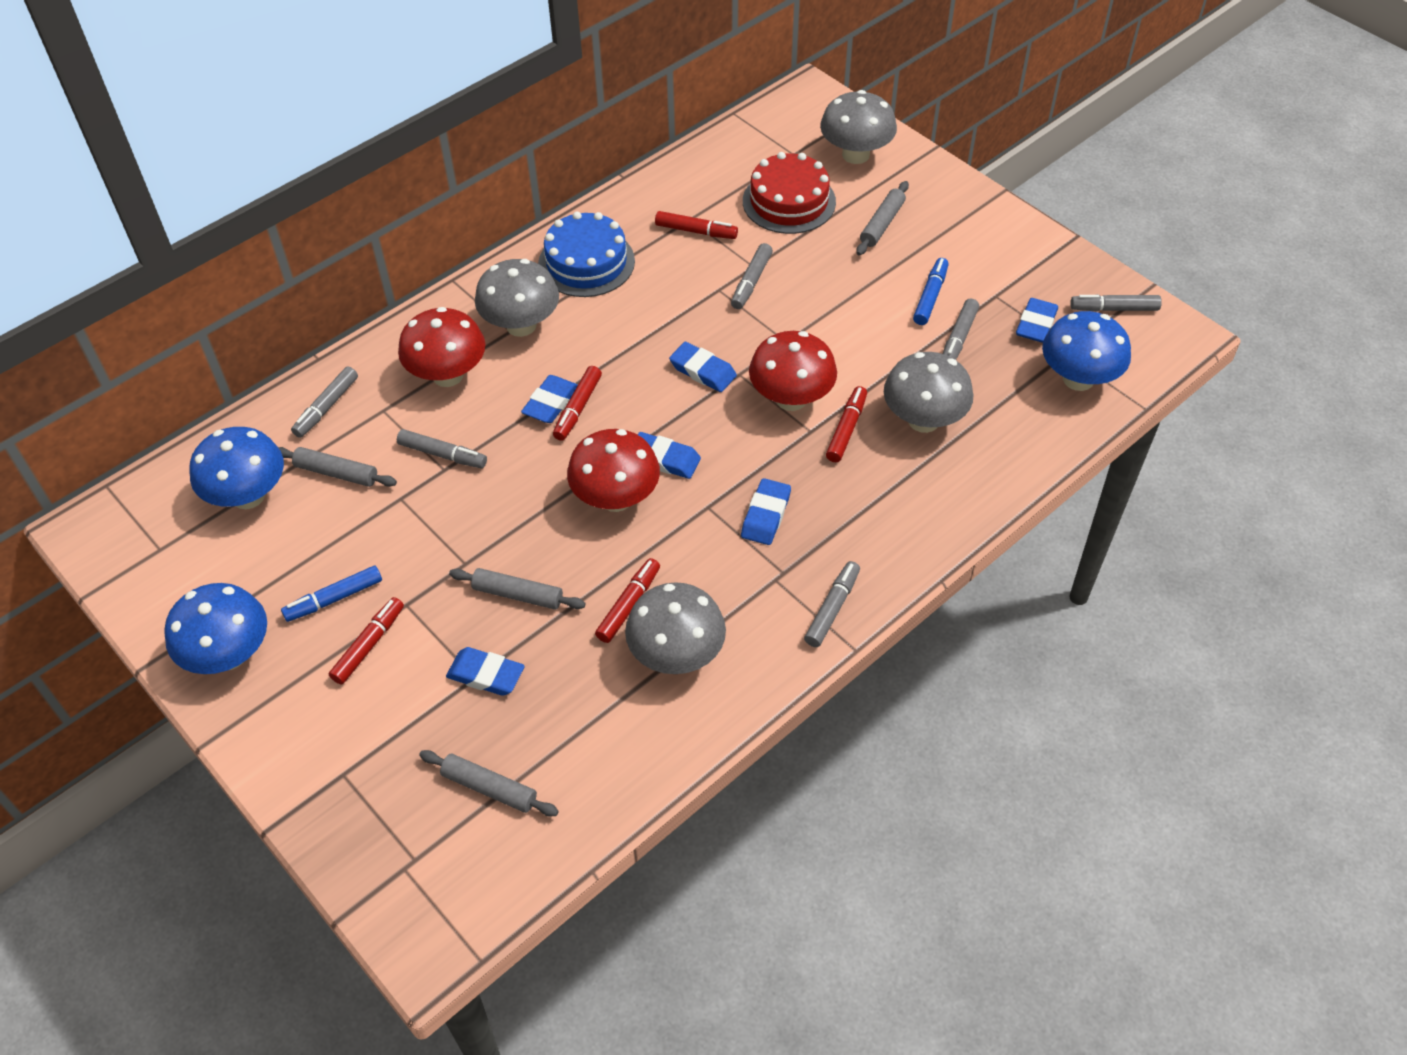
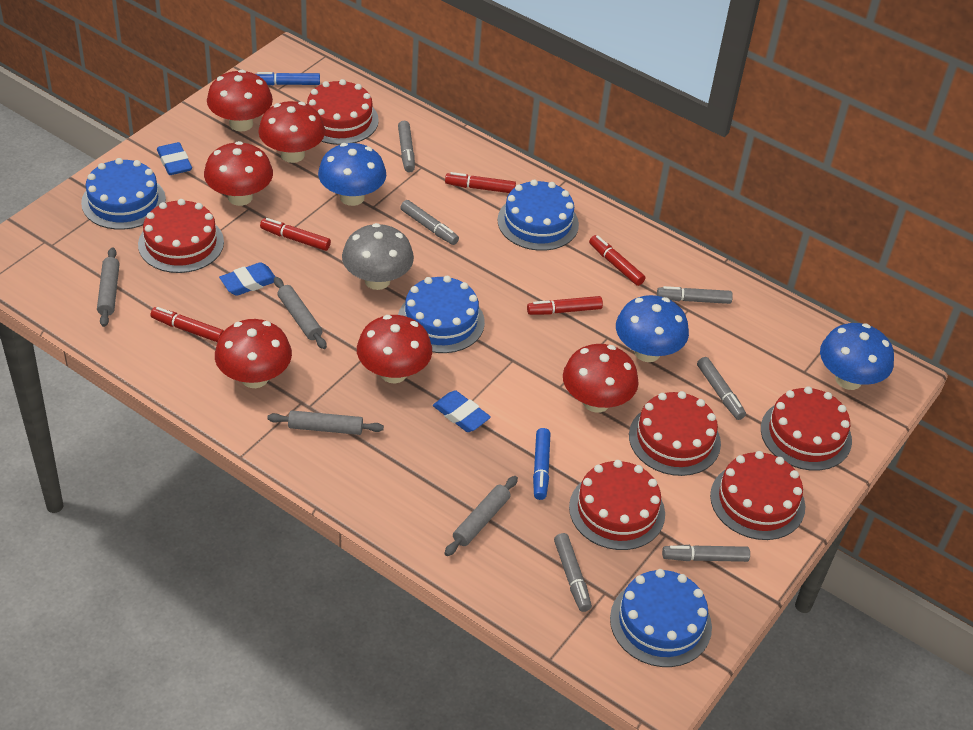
blue cake: 1 -> 4
blue eraser: 6 -> 3
grey mushroom: 4 -> 1
red cake: 1 -> 6
red mushroom: 3 -> 6

